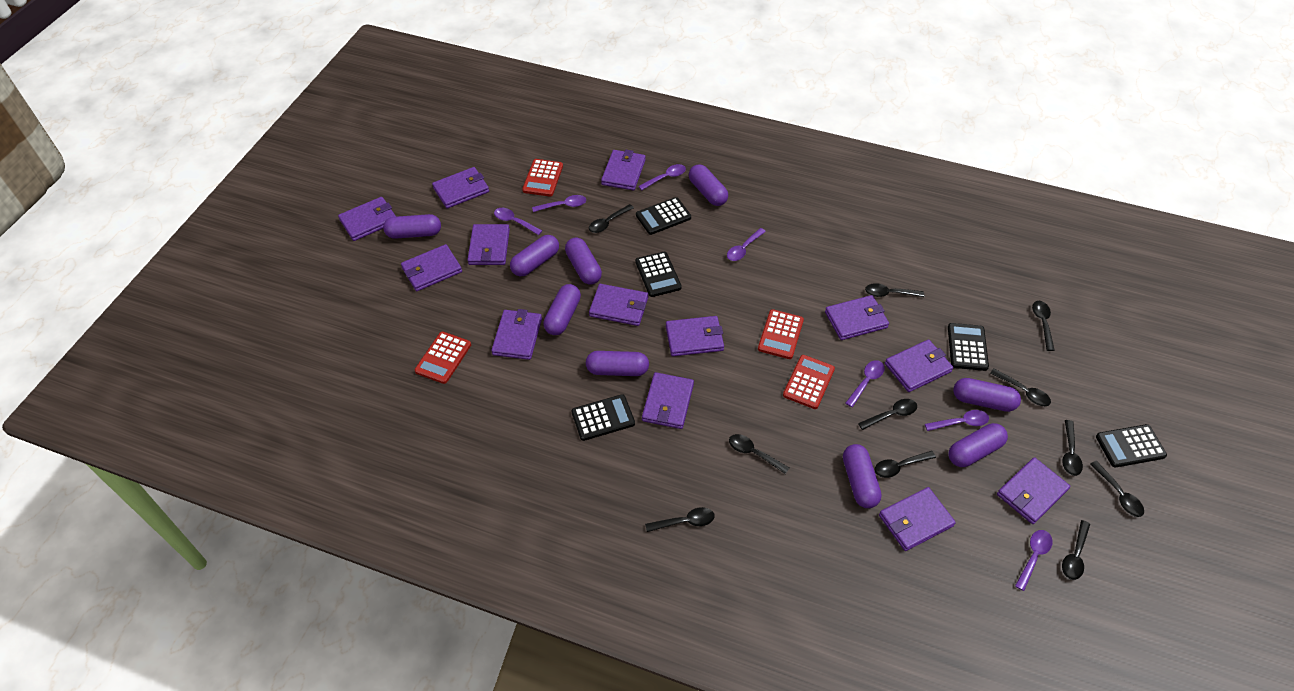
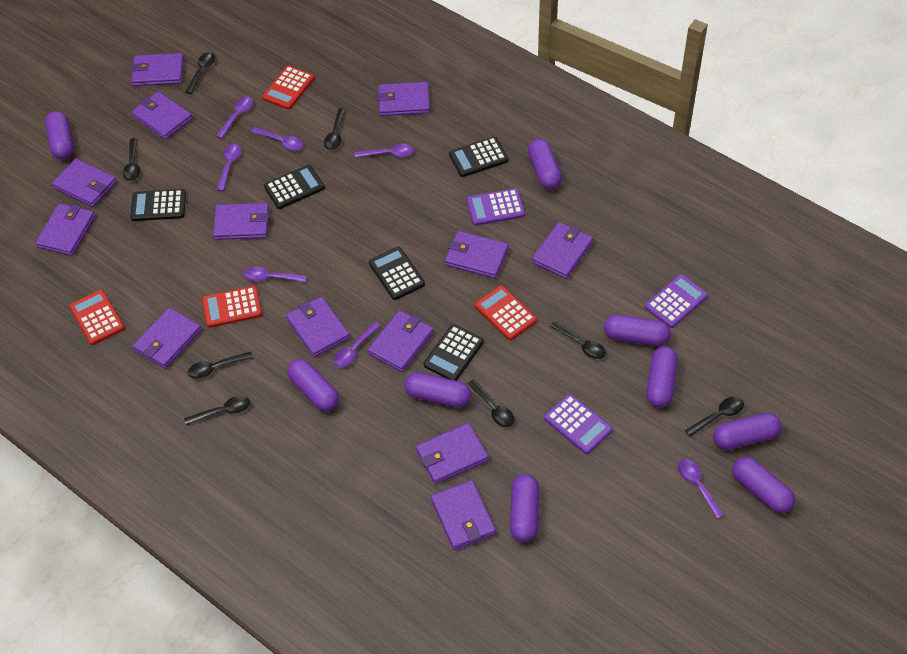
black spoon: 11 -> 8
purple calculator: 0 -> 3

